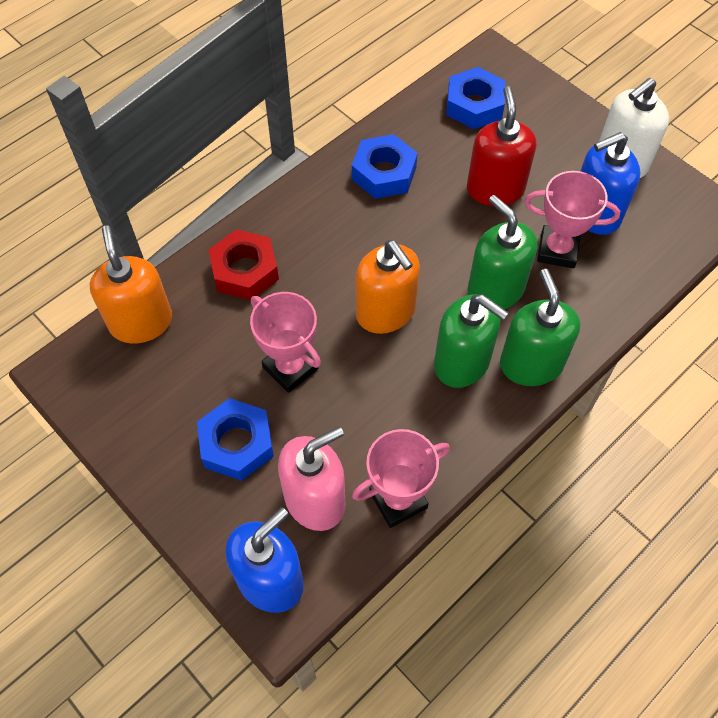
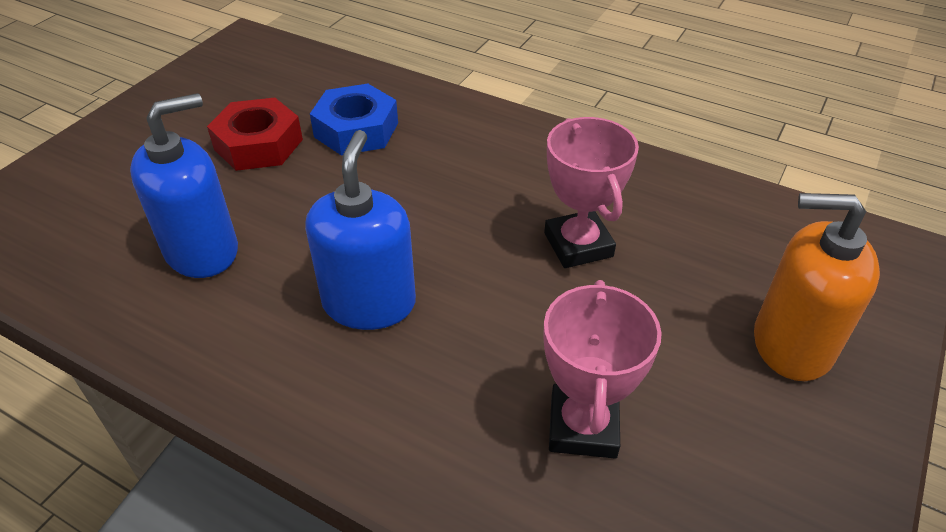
blue nut: 3 -> 1
green soap dispenser: 3 -> 0
orange soap dispenser: 2 -> 1
pink soap dispenser: 1 -> 0
pink trophy: 3 -> 2
red soap dispenser: 1 -> 0
white soap dispenser: 1 -> 0

